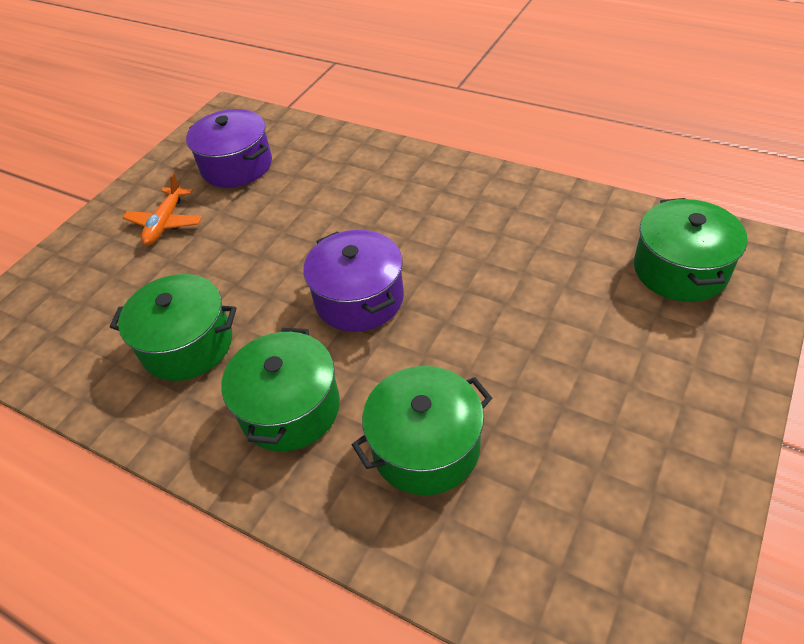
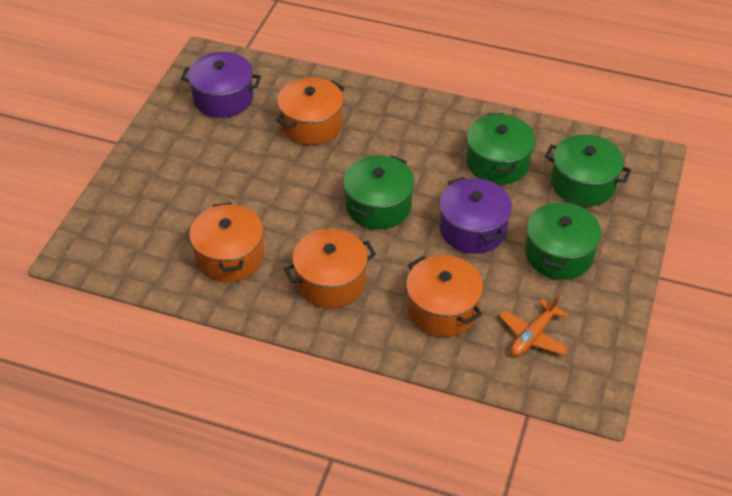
orange pot: 0 -> 4

